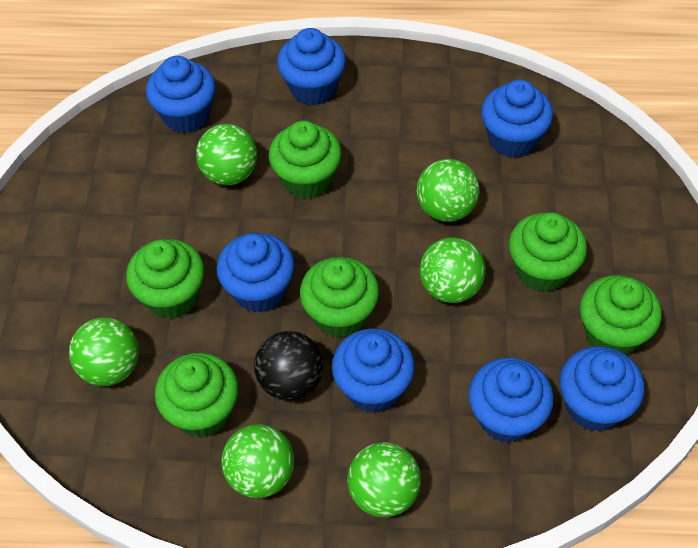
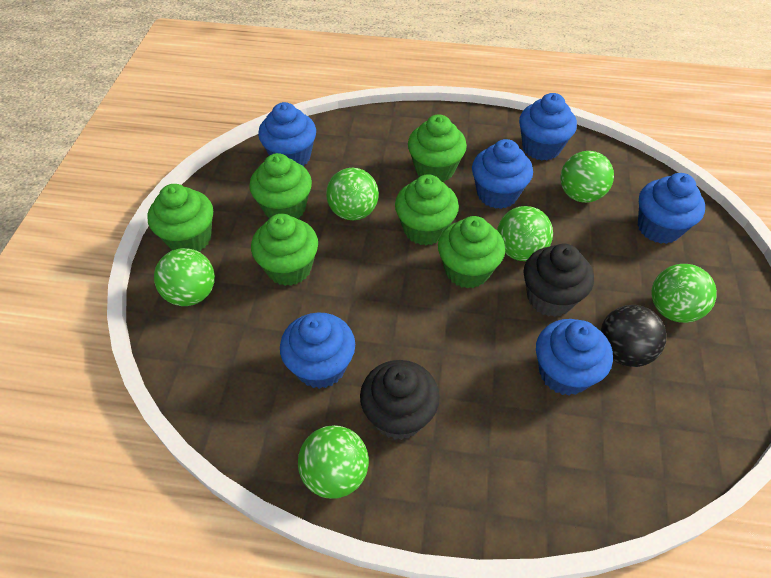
black cupcake: 0 -> 2
blue cupcake: 7 -> 6

